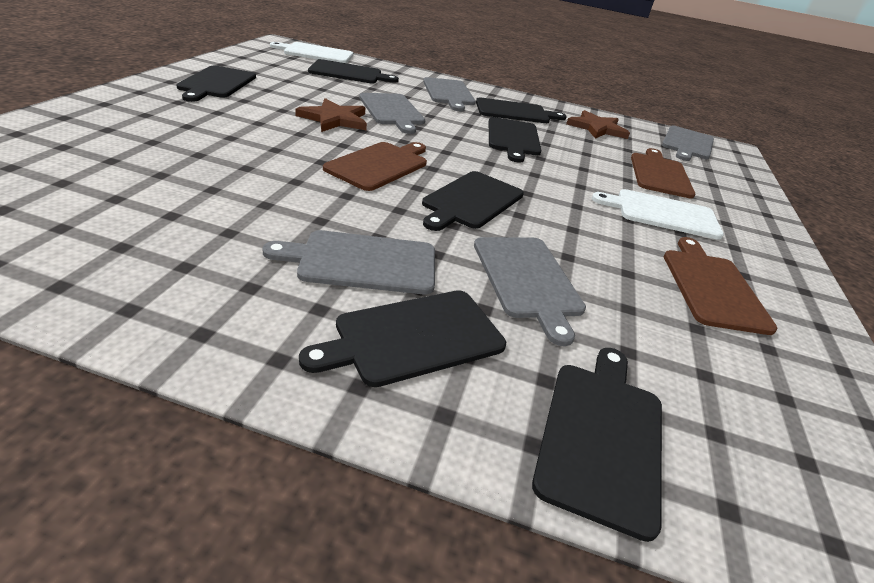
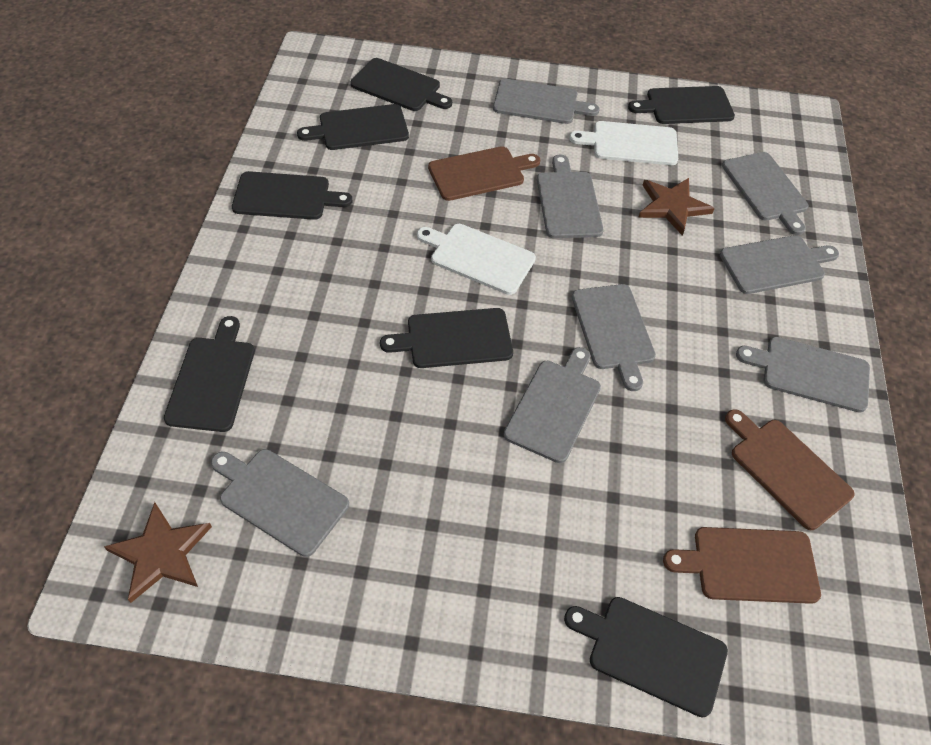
grey cutting board: 5 -> 8

